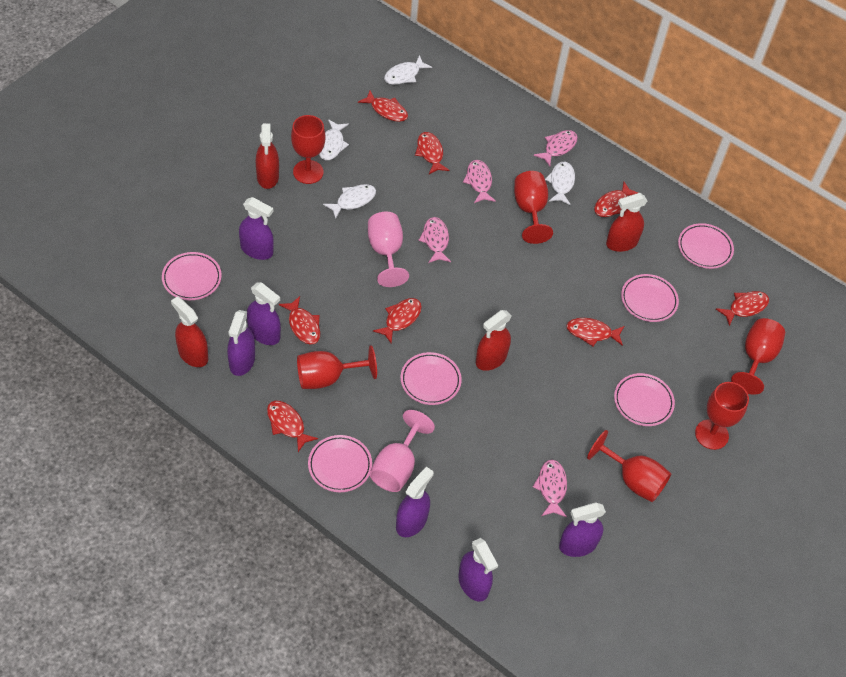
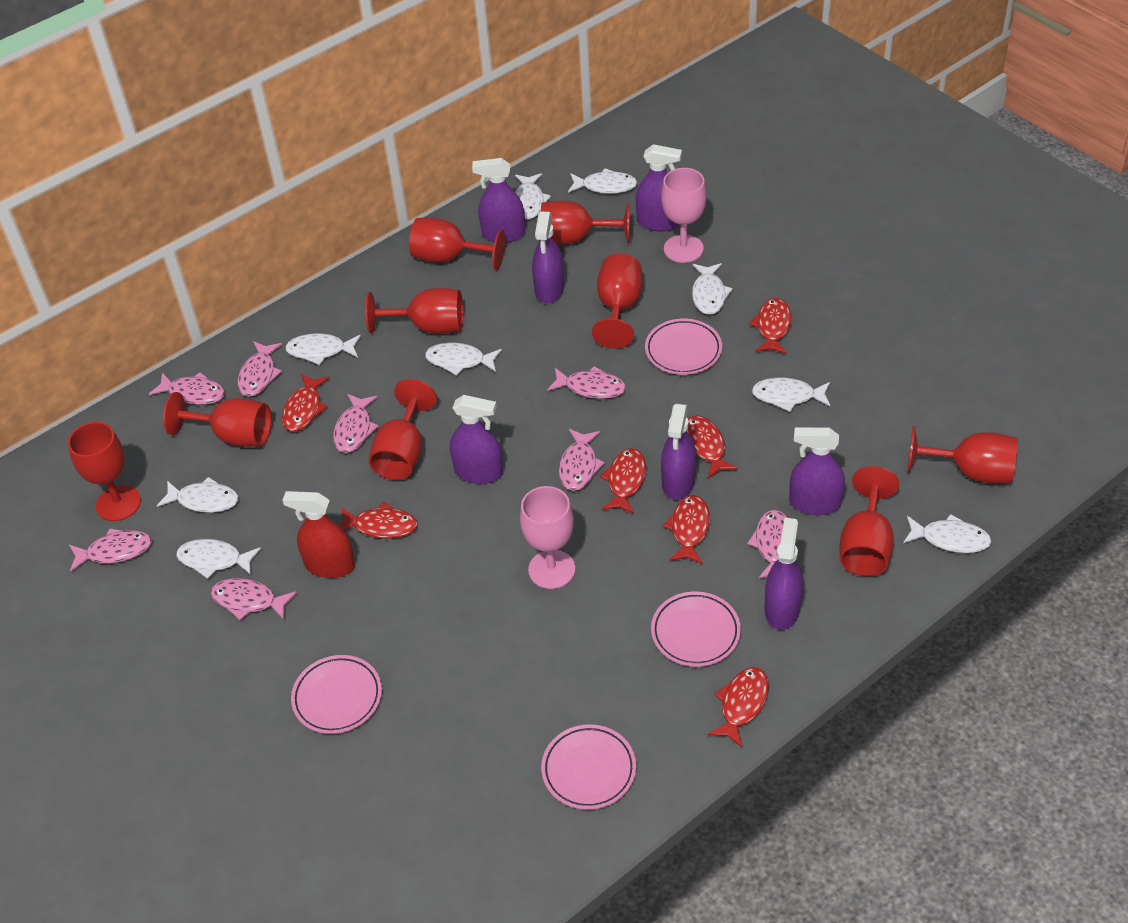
pink fish: 4 -> 8
pink plate: 6 -> 4
purple spray bottle: 6 -> 7
red fish: 8 -> 7
red goblet: 6 -> 9
red spray bottle: 4 -> 1
white fish: 4 -> 9

